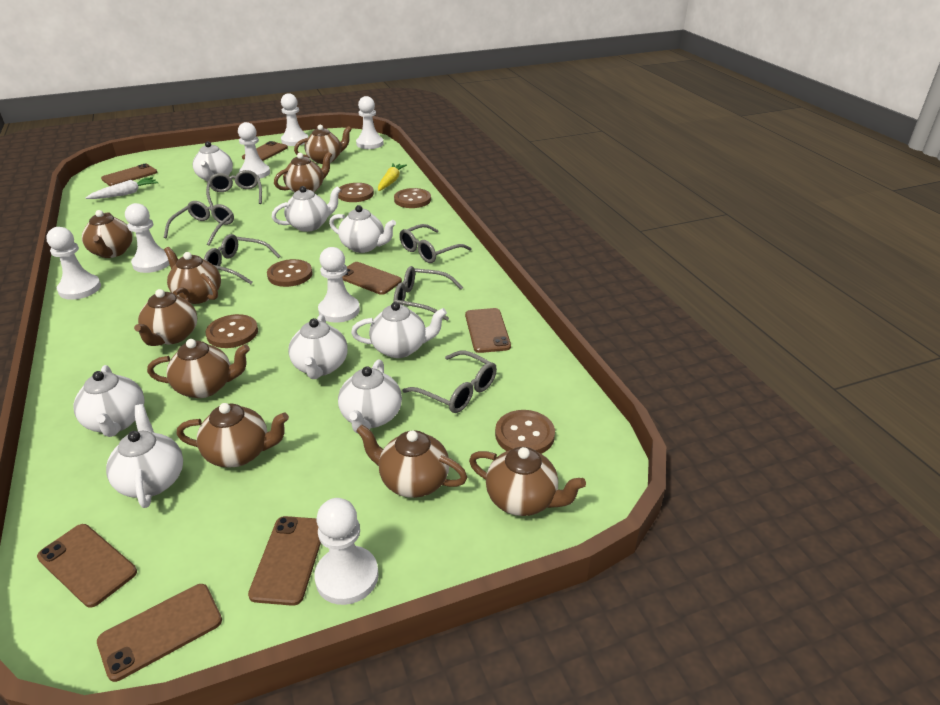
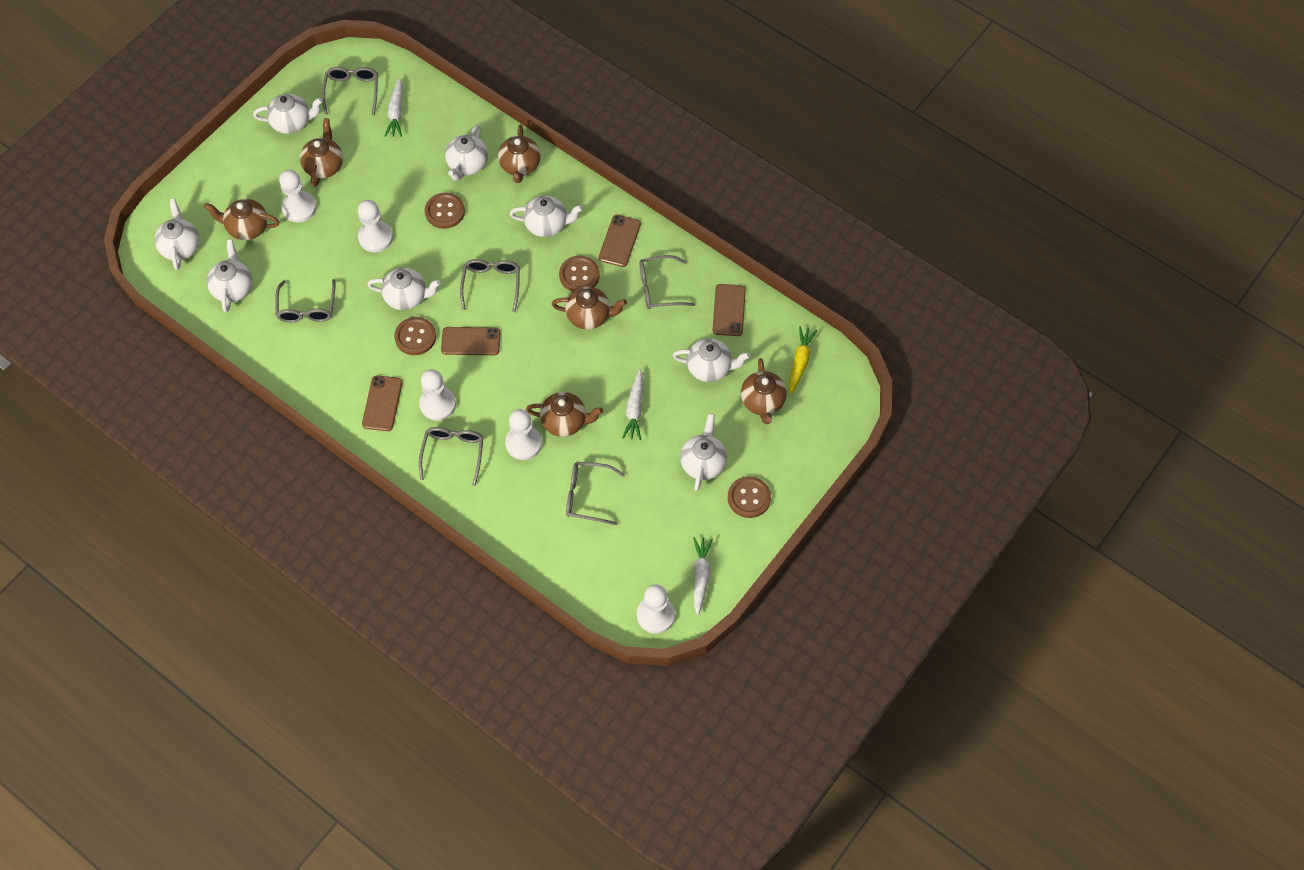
brown button: 5 -> 4
brown phone: 7 -> 4
brown teapot: 9 -> 6
white carrot: 1 -> 3
white pawn: 7 -> 5

